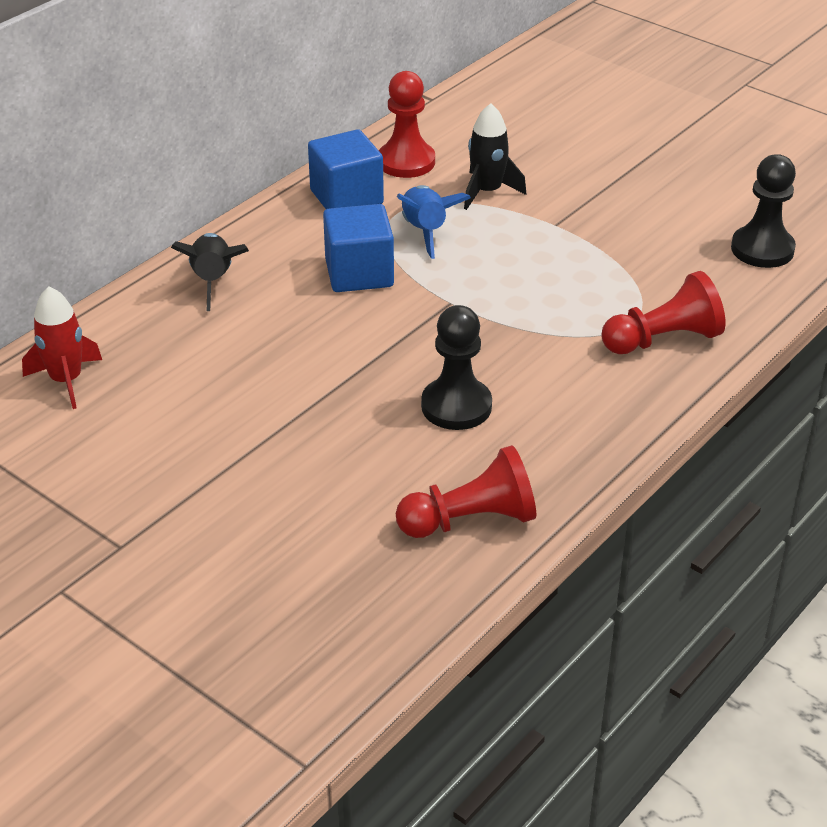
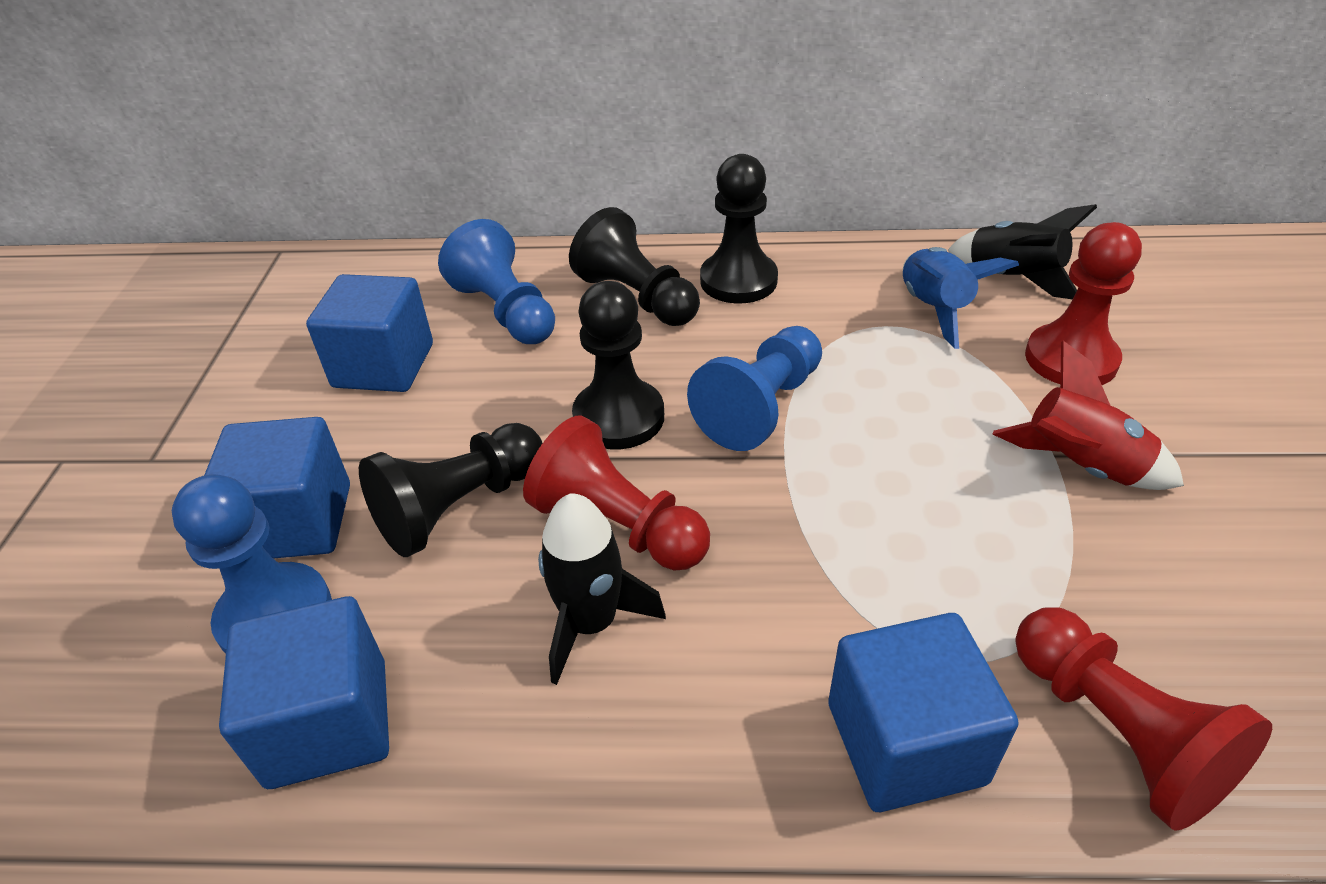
black pawn: 2 -> 4
blue cube: 2 -> 4
blue pawn: 0 -> 3

